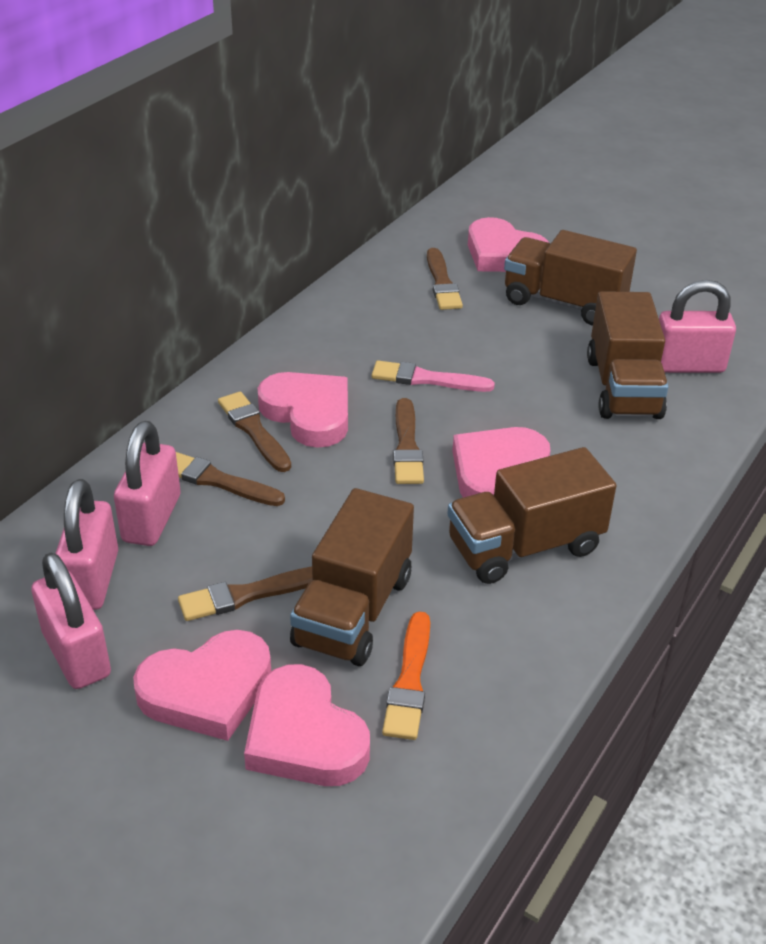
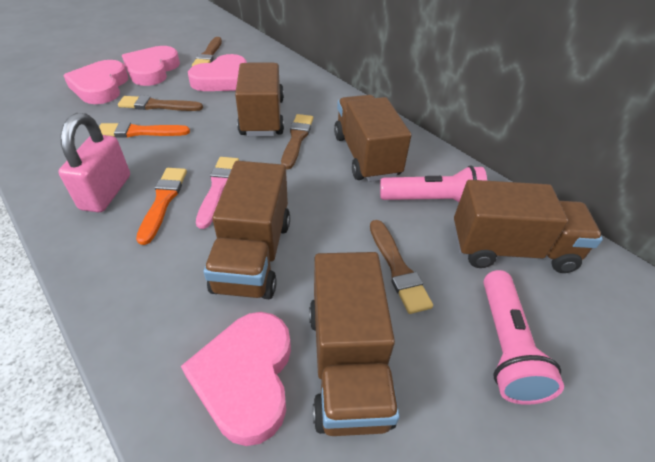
brown brush: 5 -> 4
brown truck: 4 -> 5
orange brush: 1 -> 2
pink flashlight: 0 -> 2
pink heart: 5 -> 4
pink padlock: 4 -> 1

